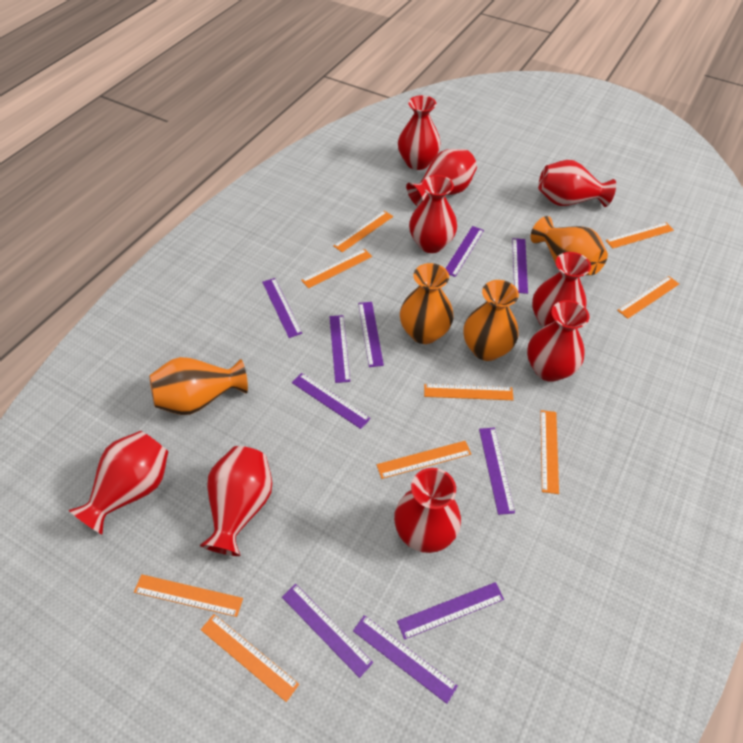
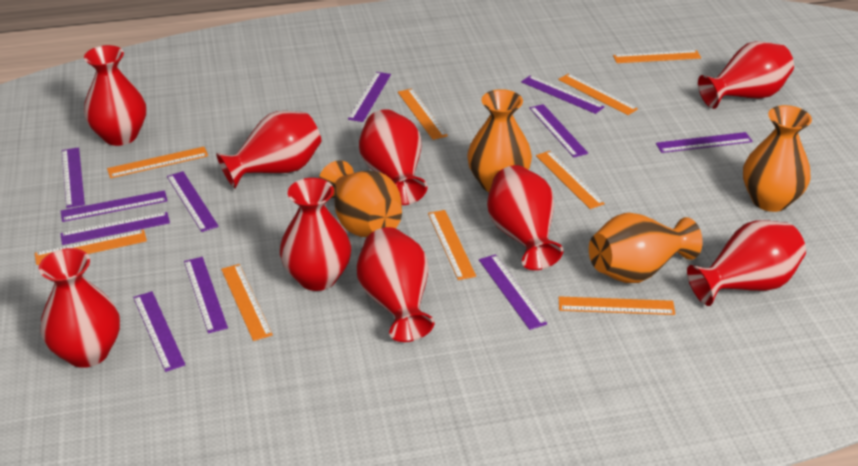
purple ruler: 10 -> 11

